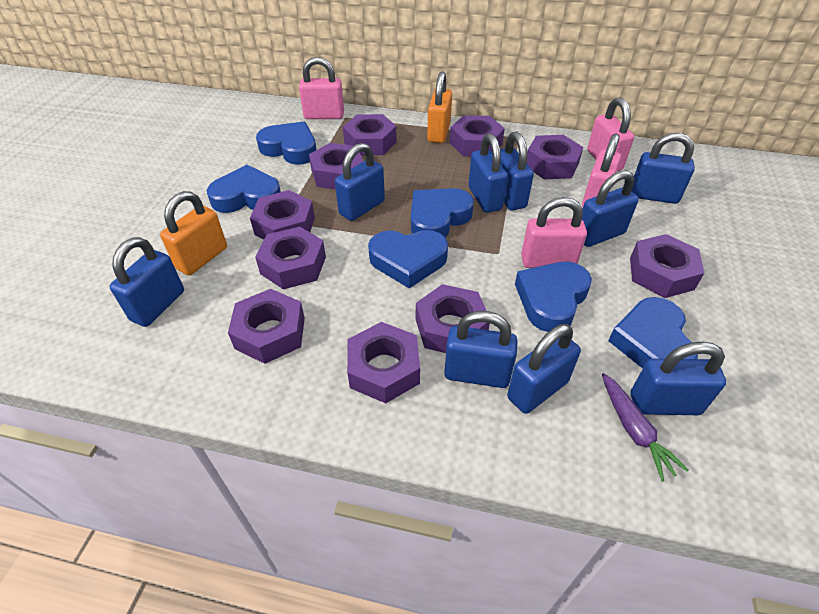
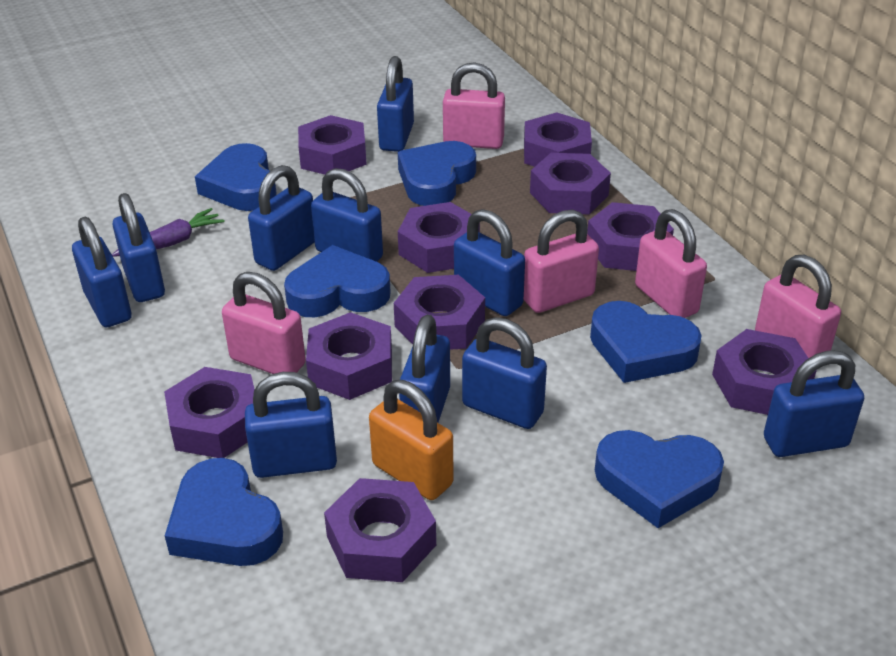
blue padlock: 9 -> 10
orange padlock: 2 -> 1
pink padlock: 4 -> 5

